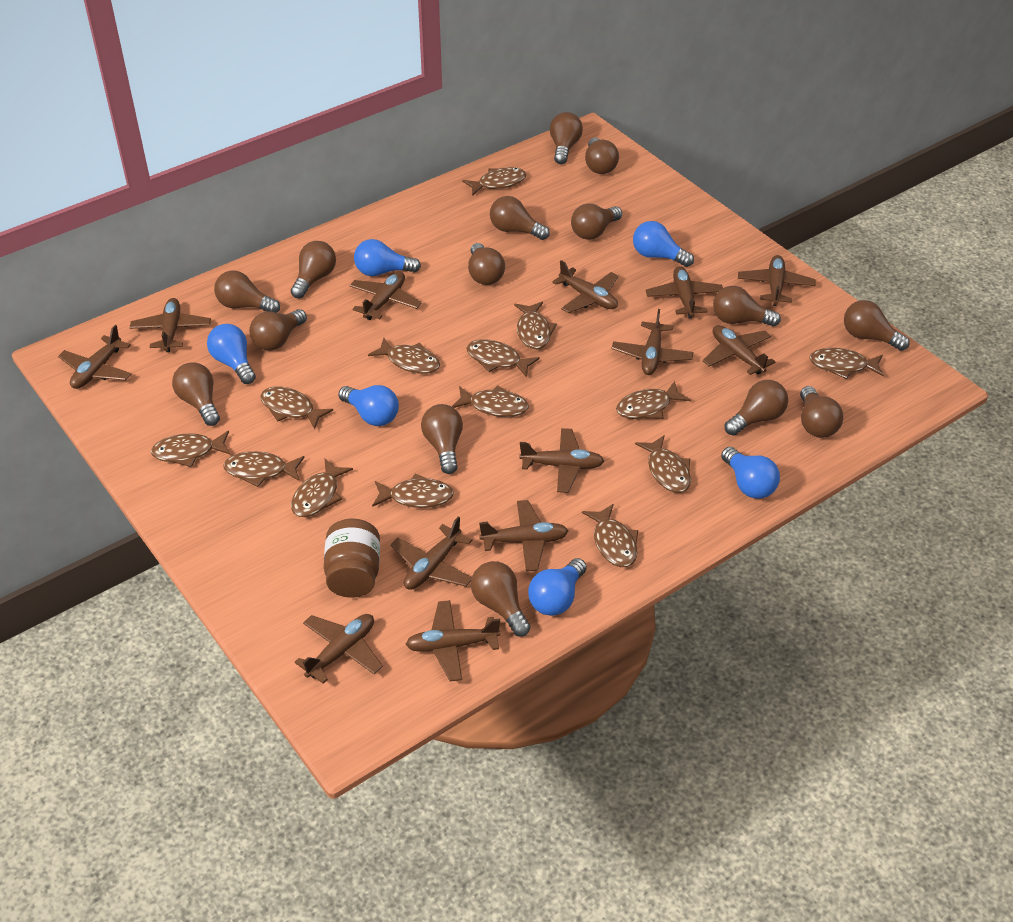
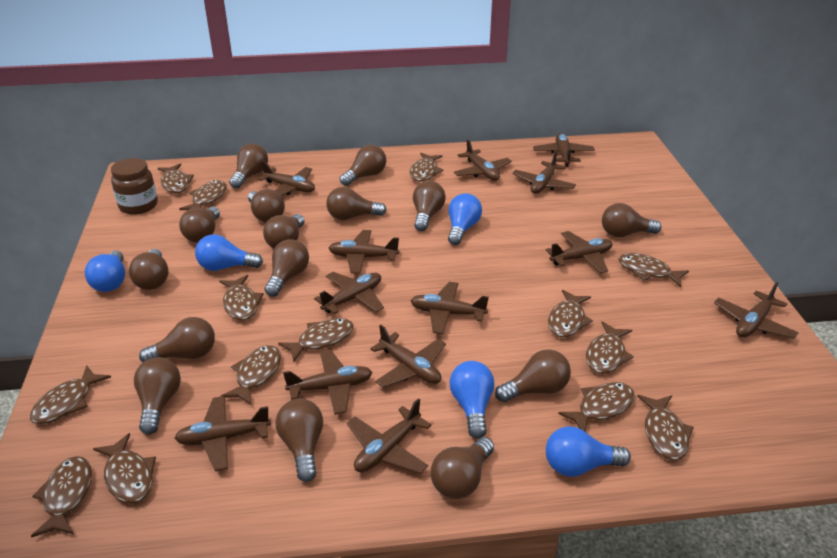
blue light bulb: 6 -> 5

